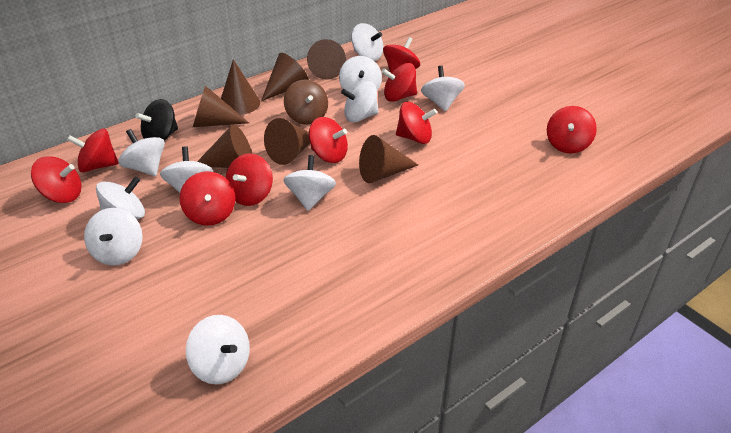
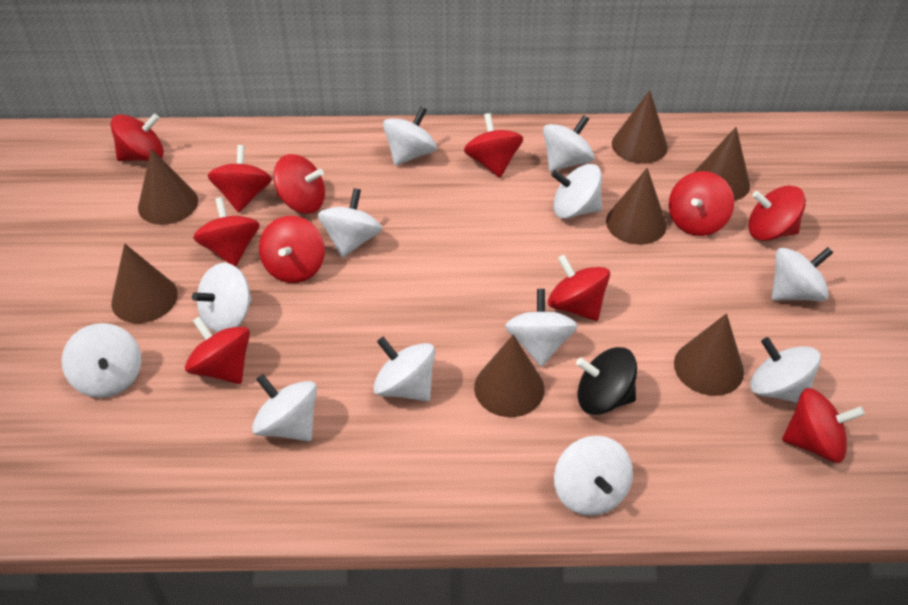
brown spinning top: 1 -> 0
red spinning top: 9 -> 11
white spinning top: 10 -> 12

